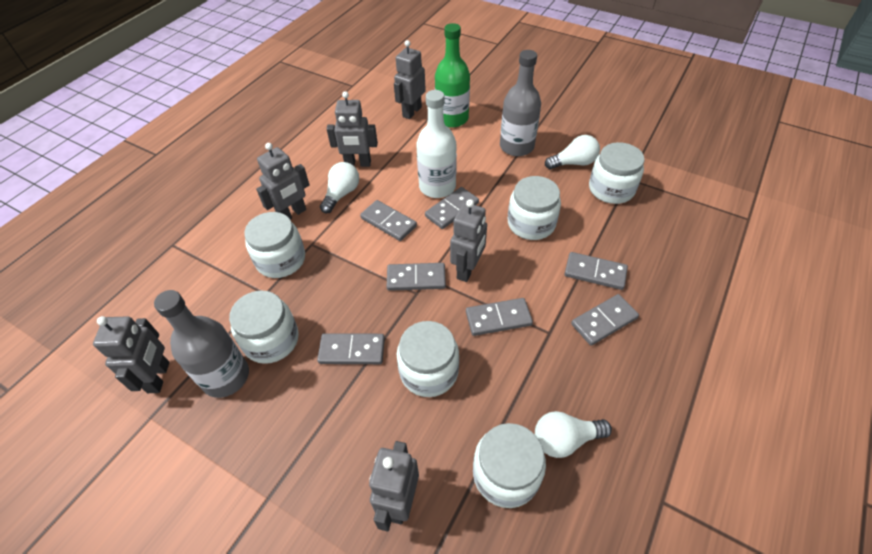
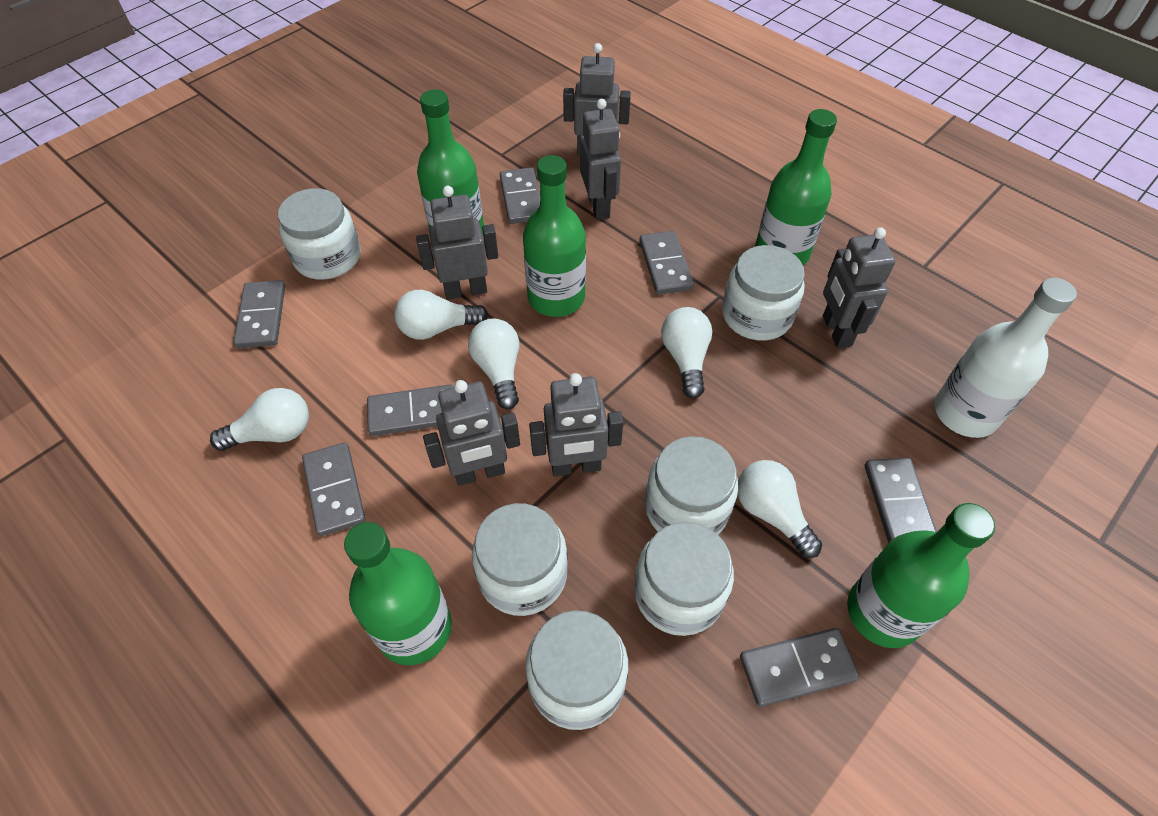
green bottle: 1 -> 5
grey bottle: 2 -> 0
white light bulb: 3 -> 5

